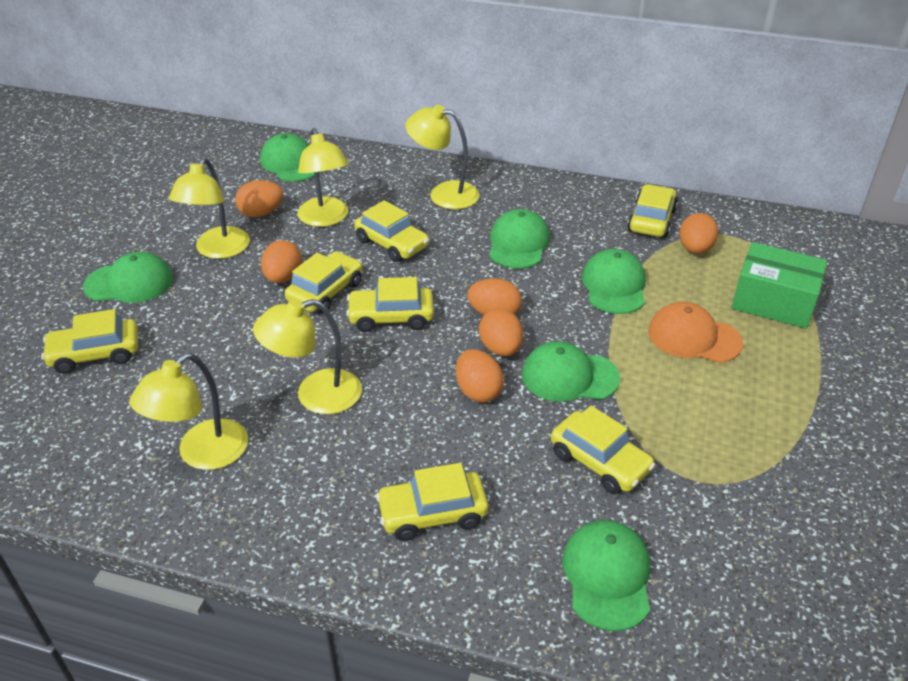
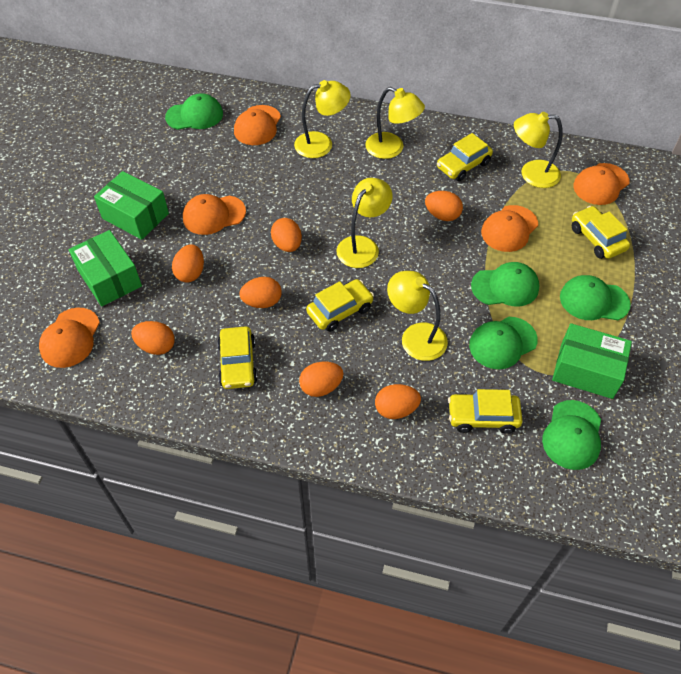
green box: 1 -> 3
green cap: 6 -> 5
orange cap: 1 -> 5
orange egg: 6 -> 7
yellow car: 7 -> 5

